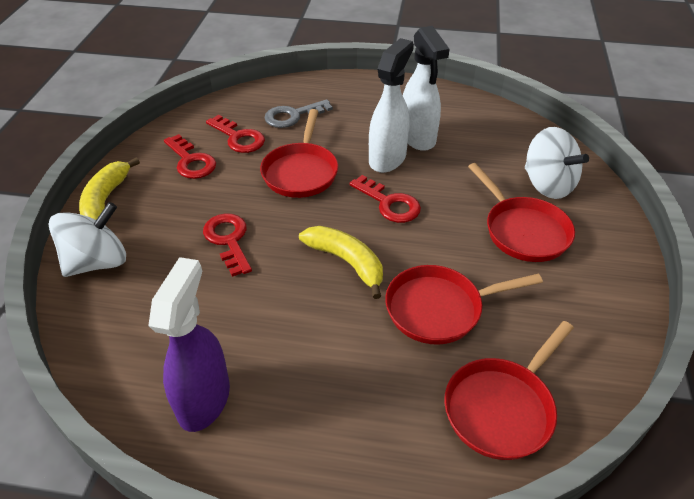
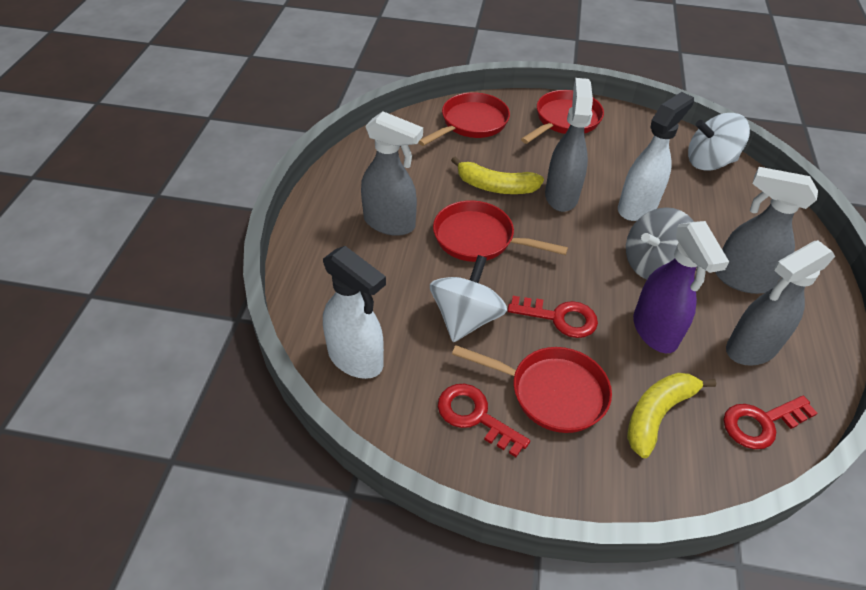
grey key: 1 -> 0
grey spinning top: 0 -> 1
grey spray bottle: 0 -> 4
red key: 4 -> 3

